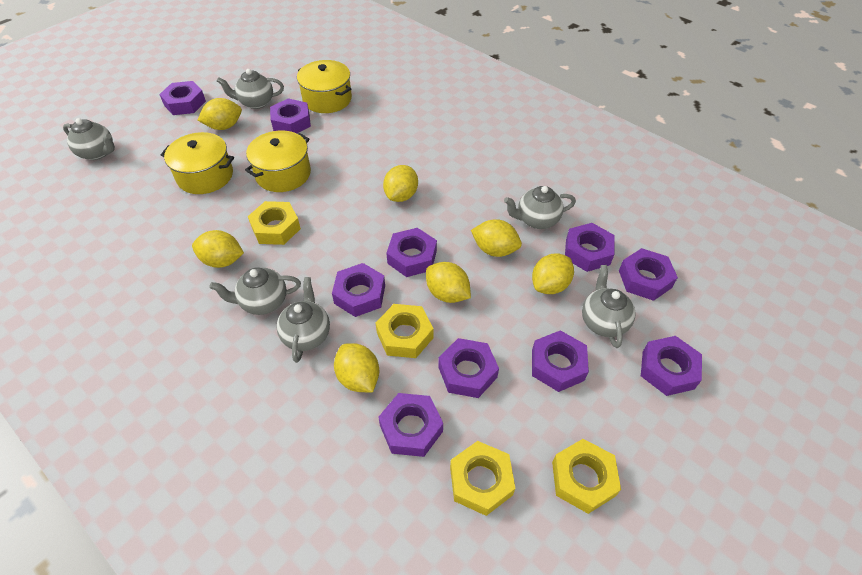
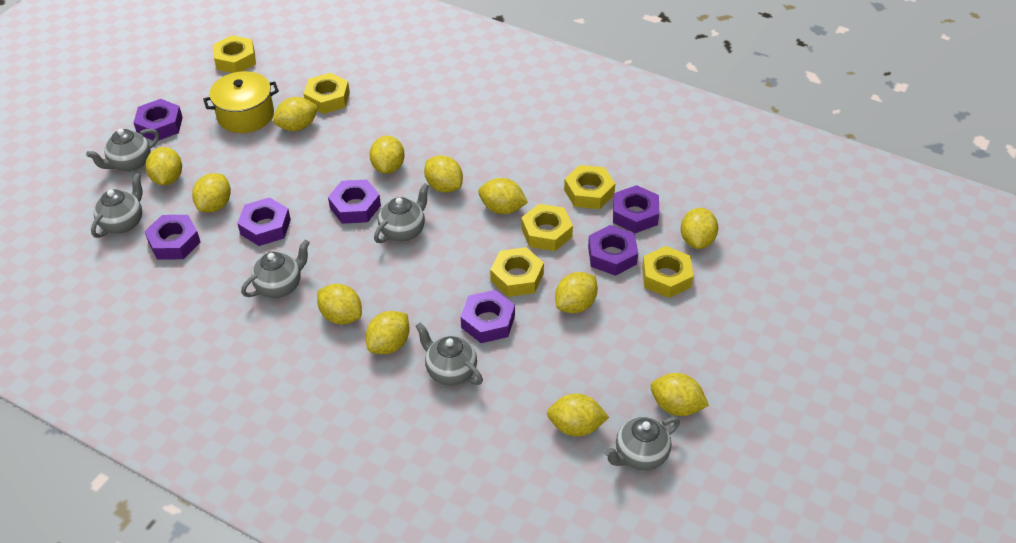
purple nut: 10 -> 7
yellow lemon: 7 -> 12
yellow nut: 4 -> 6
yellow pot: 3 -> 1

